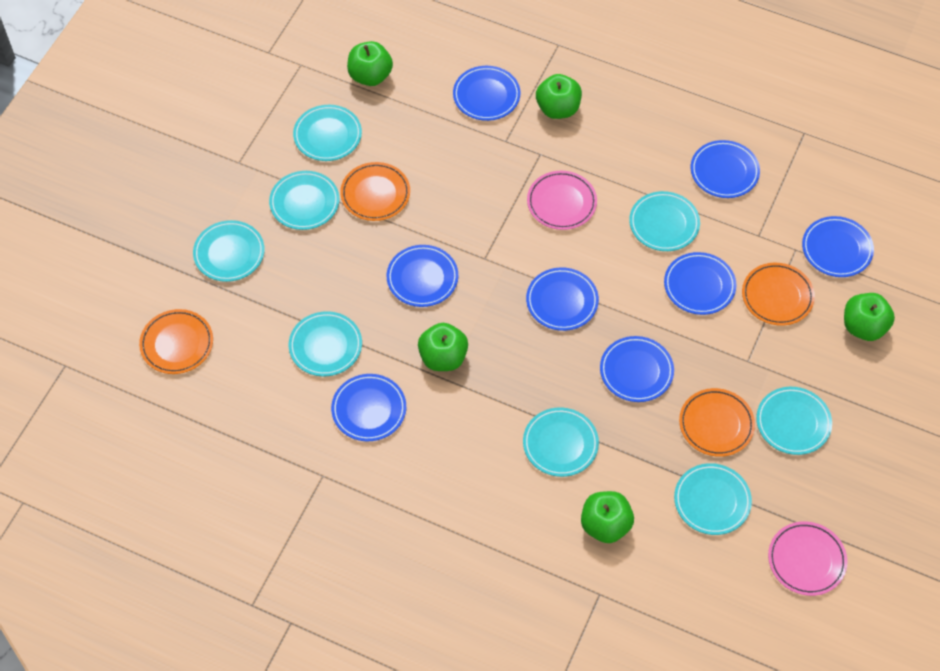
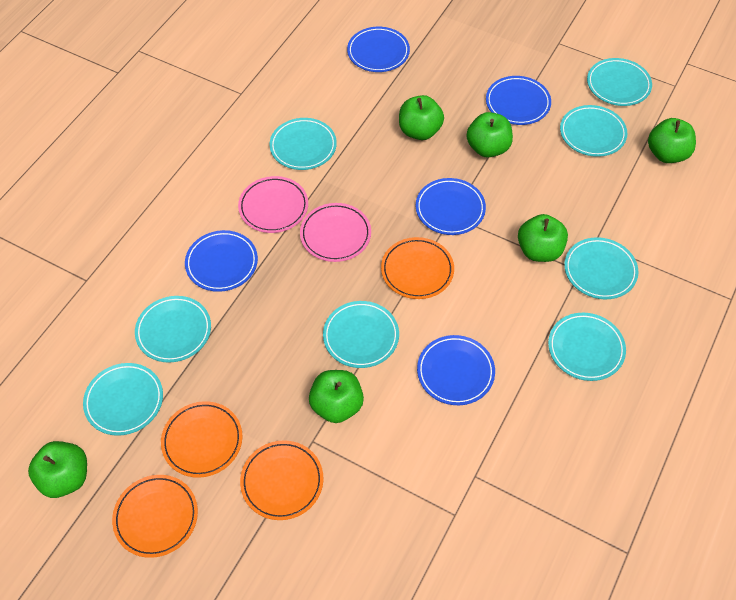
blue plate: 8 -> 5
green apple: 5 -> 6

